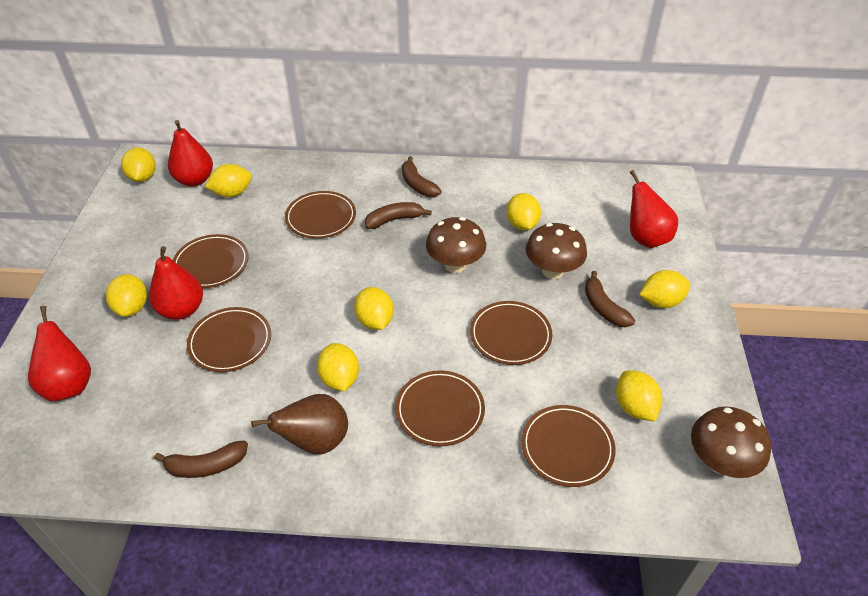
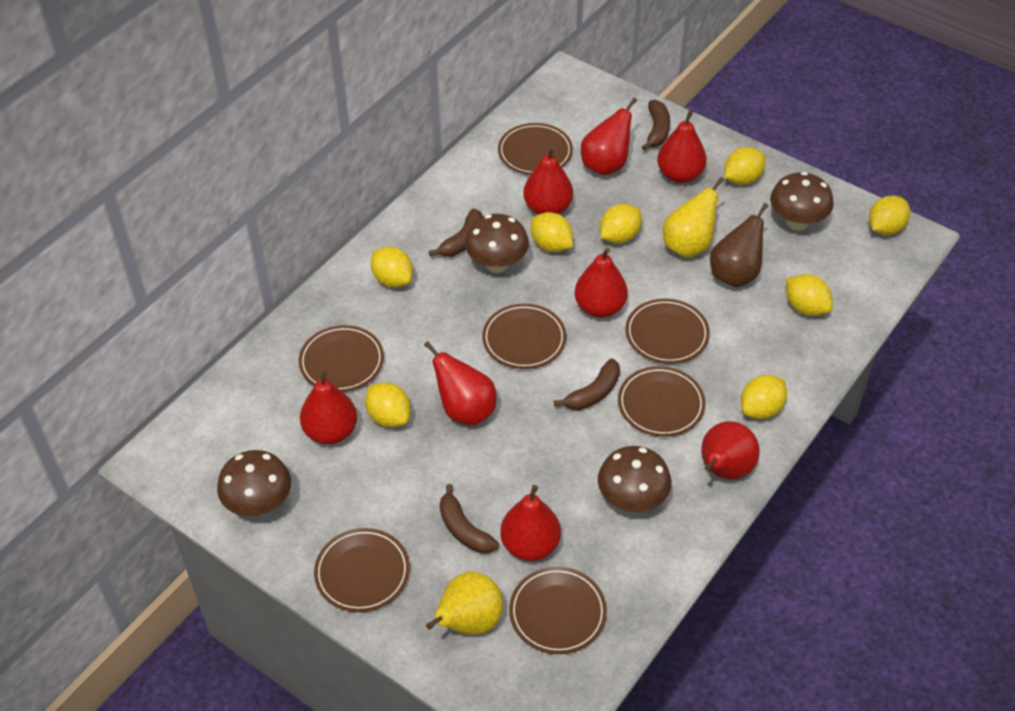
brown mushroom: 3 -> 4
brown plate: 6 -> 7
red pear: 4 -> 8
yellow pear: 0 -> 2

